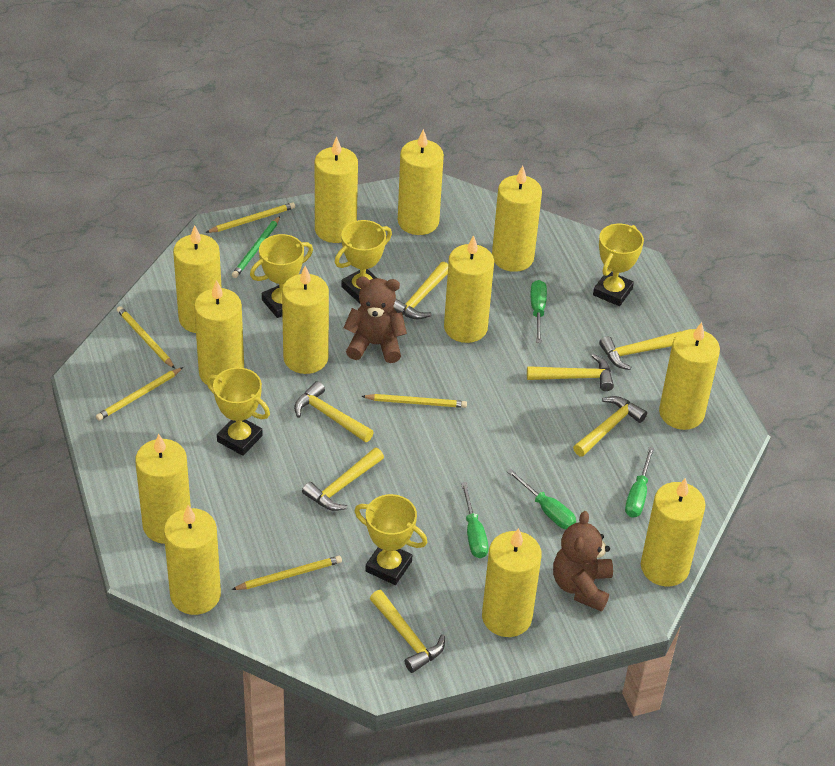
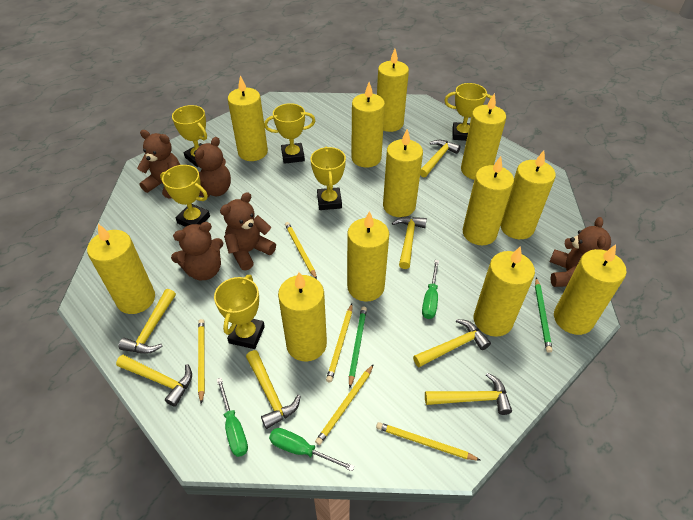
brown teddy bear: 2 -> 5
green pencil: 1 -> 2
green screwdriver: 4 -> 3
yellow trophy: 5 -> 6

